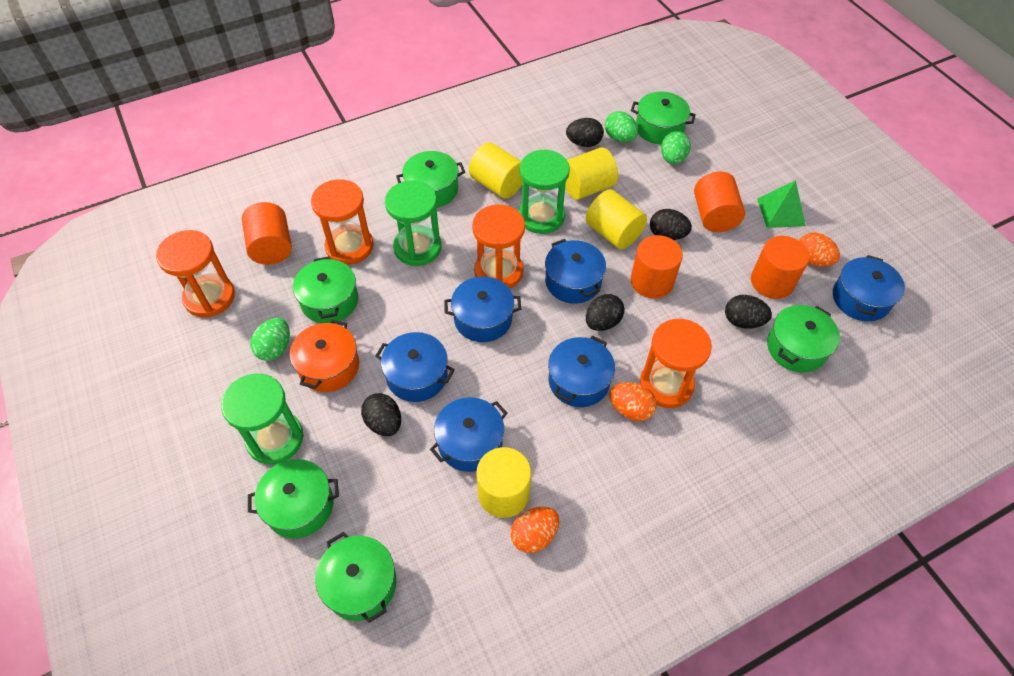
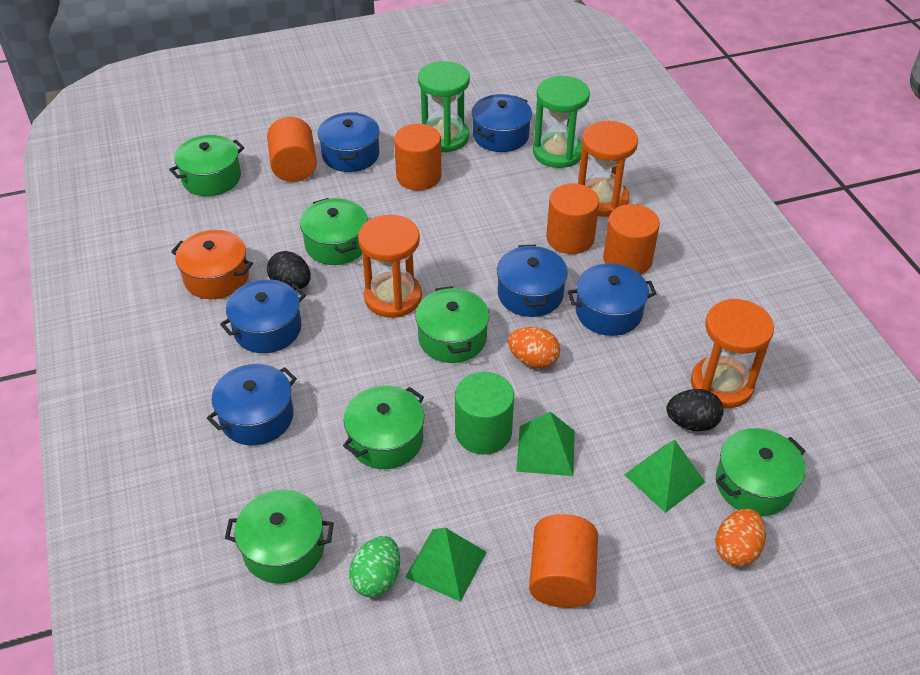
black egg: 5 -> 2
green cylinder: 0 -> 1
green egg: 3 -> 1
green hourglass: 3 -> 2
green pyramid: 1 -> 3
orange cylinder: 4 -> 5
orange egg: 3 -> 2
orange hourglass: 4 -> 3
yellow cylinder: 4 -> 0

